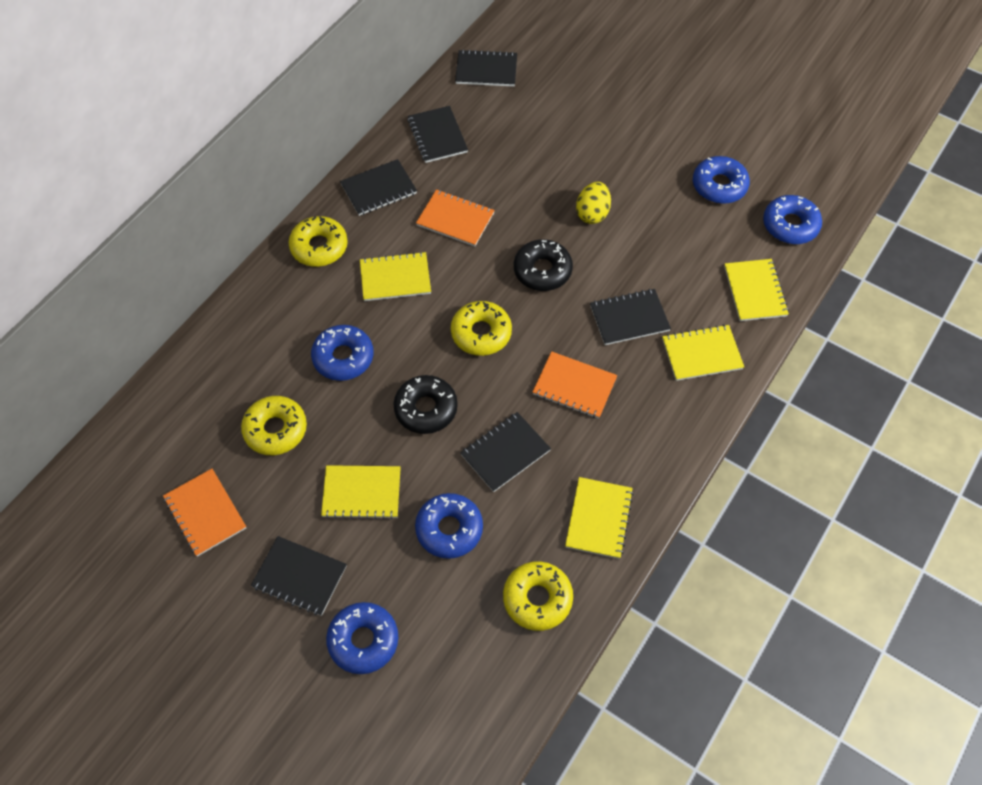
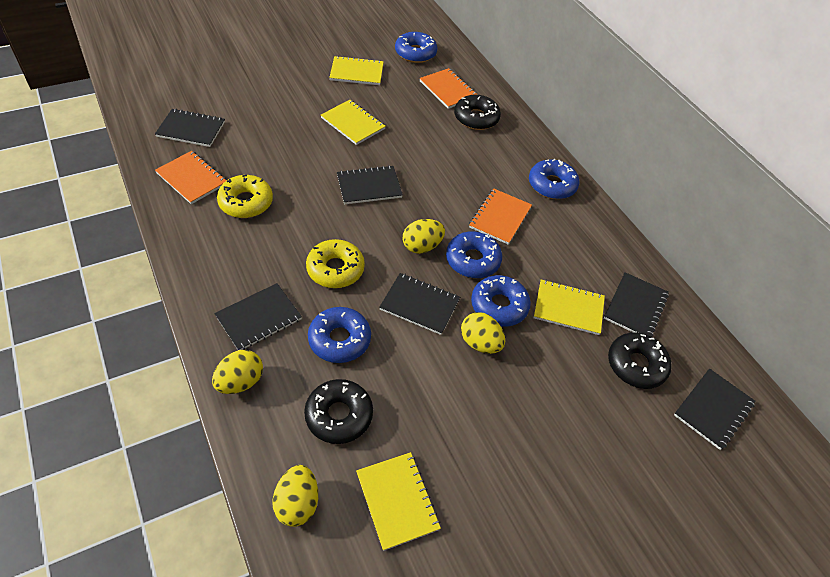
black donut: 2 -> 3
yellow donut: 4 -> 2
yellow egg: 1 -> 4
yellow notebook: 5 -> 4

